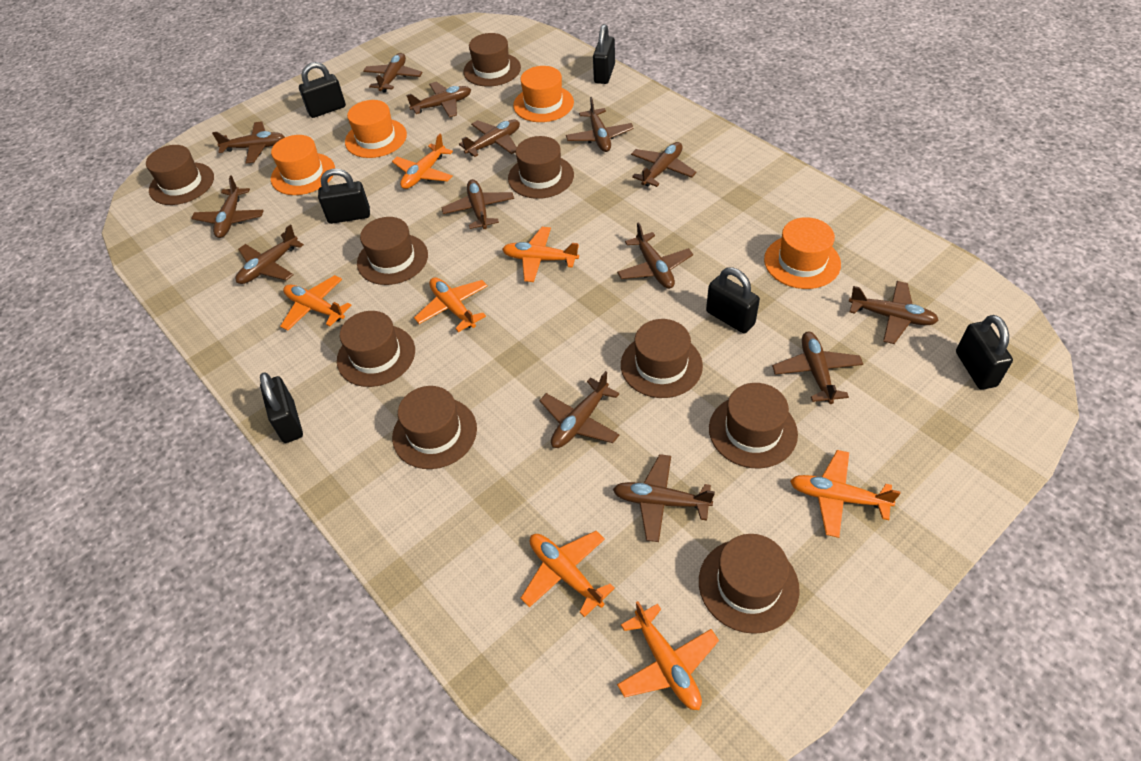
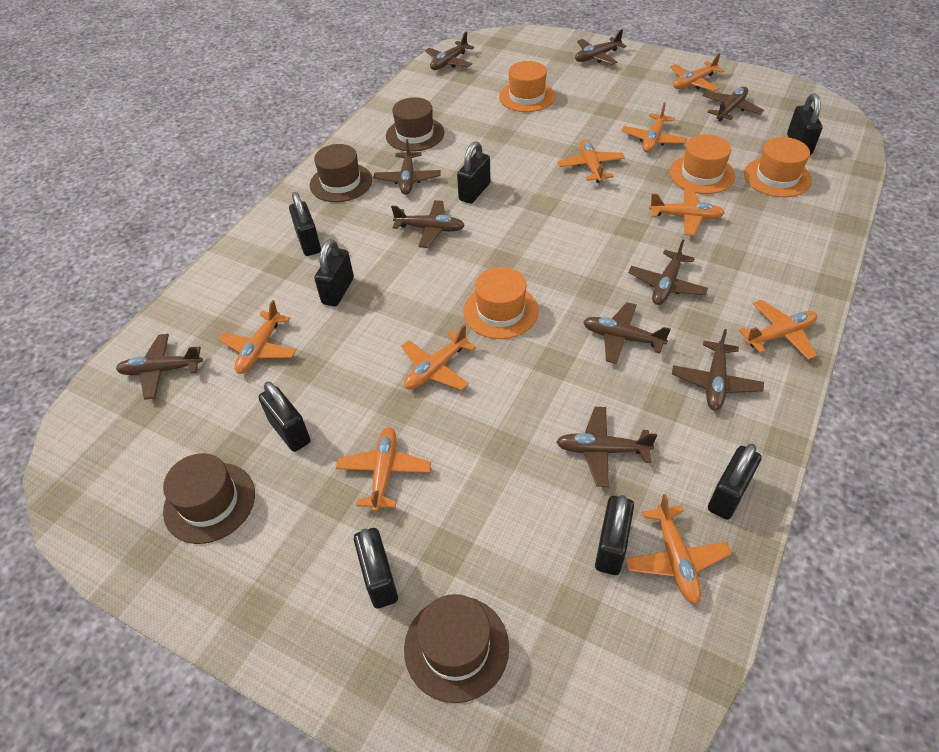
black padlock: 6 -> 8
brown hat: 9 -> 4
brown plane: 14 -> 10
orange plane: 7 -> 9

